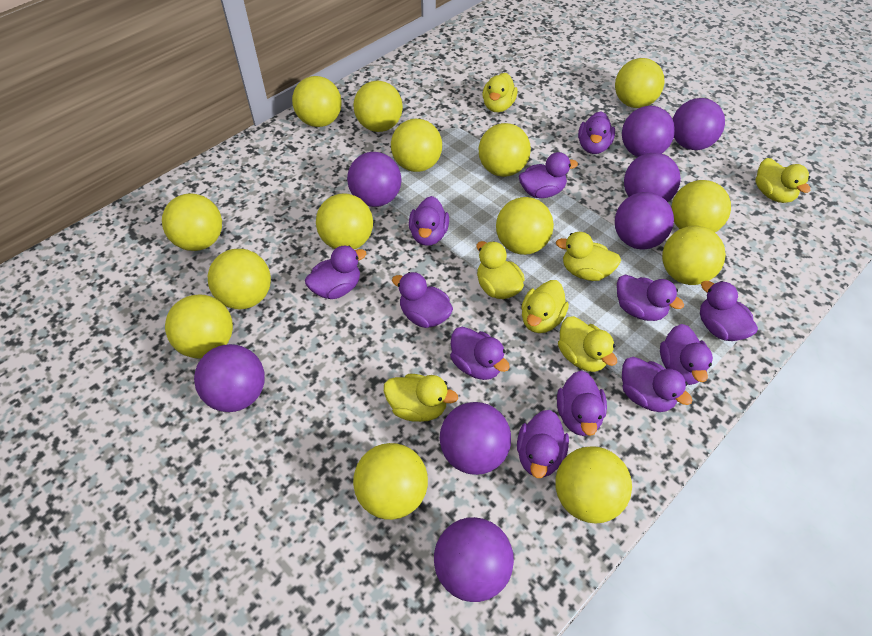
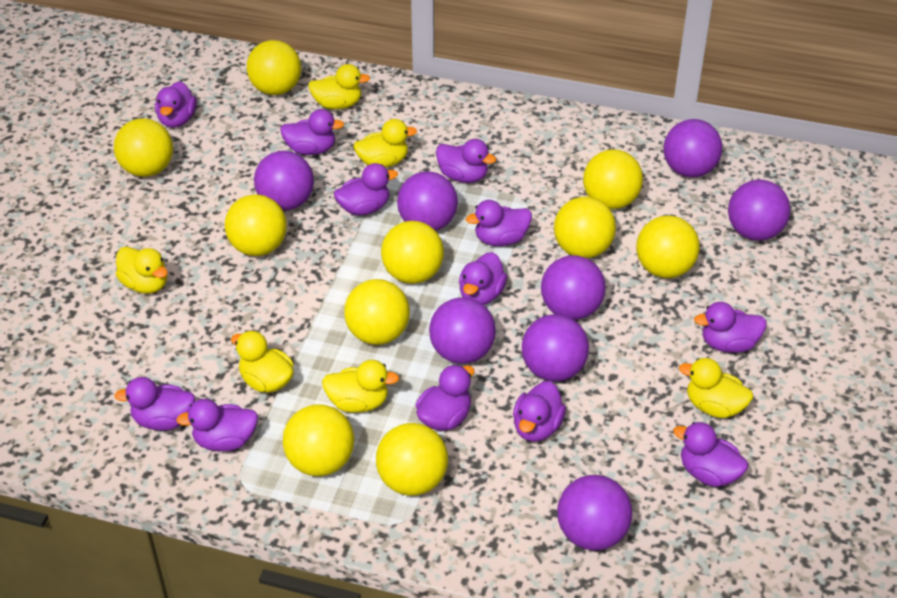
yellow ball: 14 -> 10
yellow duck: 7 -> 6

